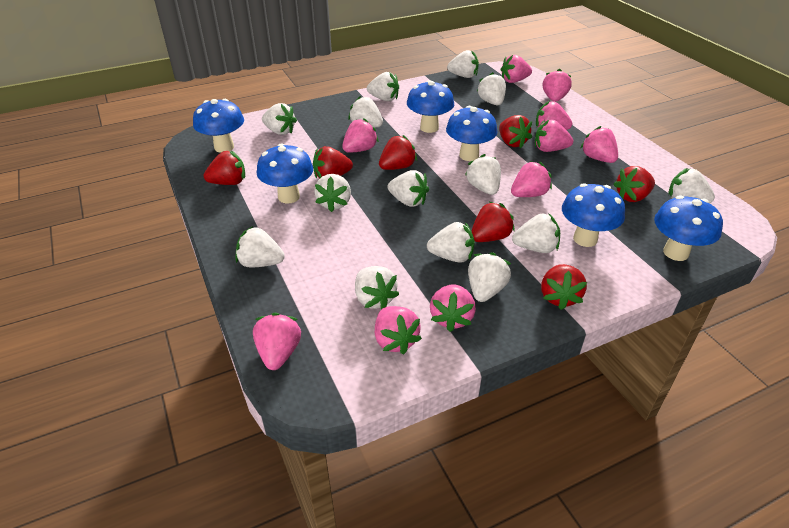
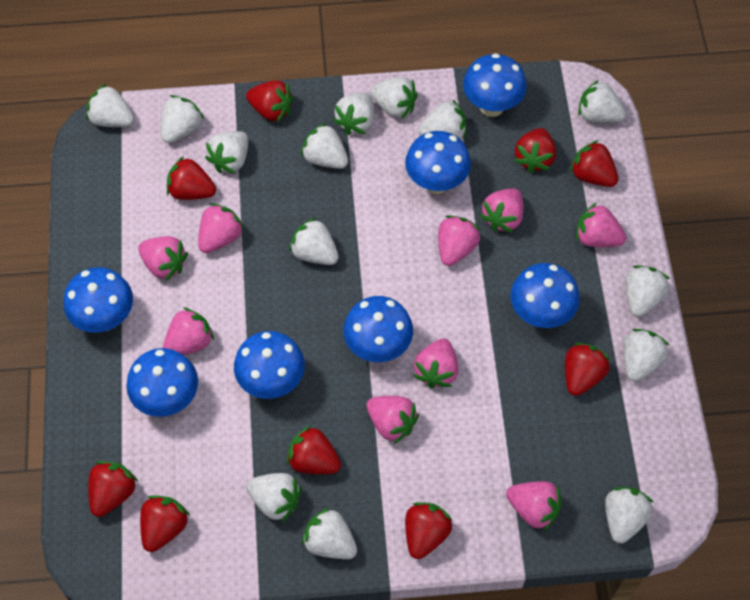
blue mushroom: 6 -> 7
pink strawberry: 10 -> 9
red strawberry: 7 -> 9

